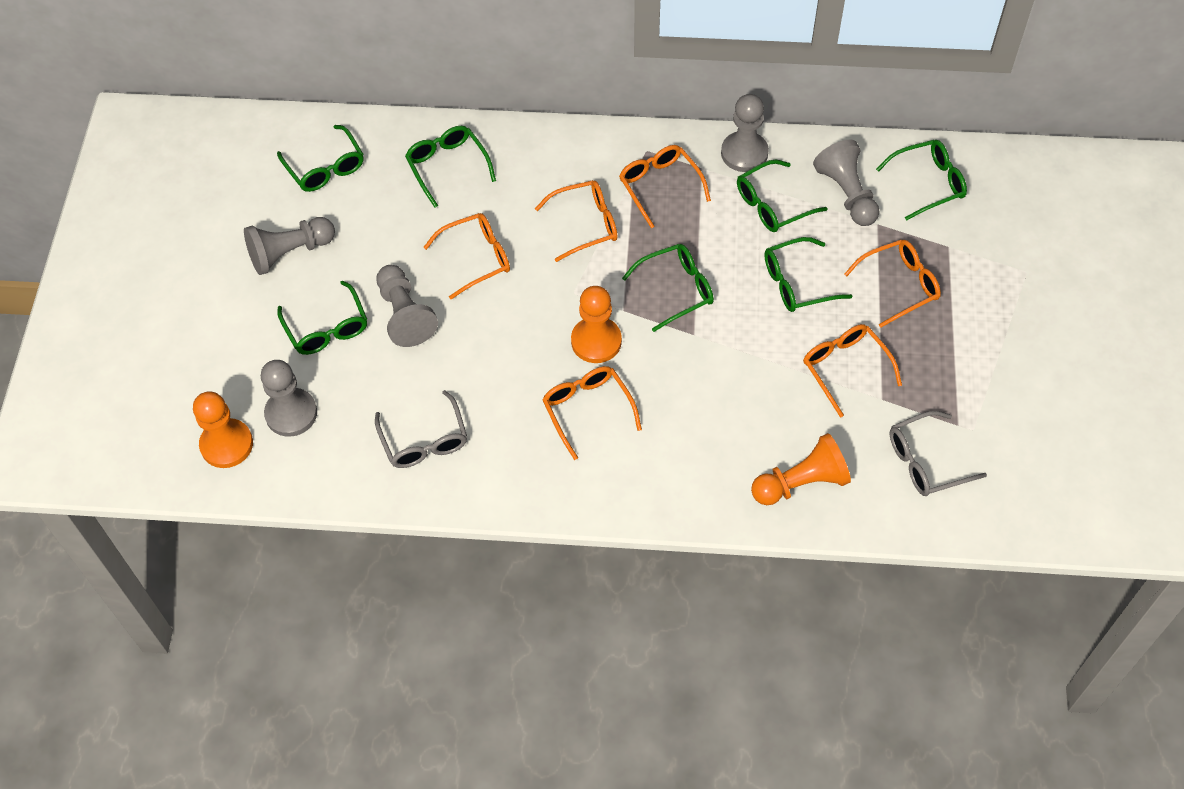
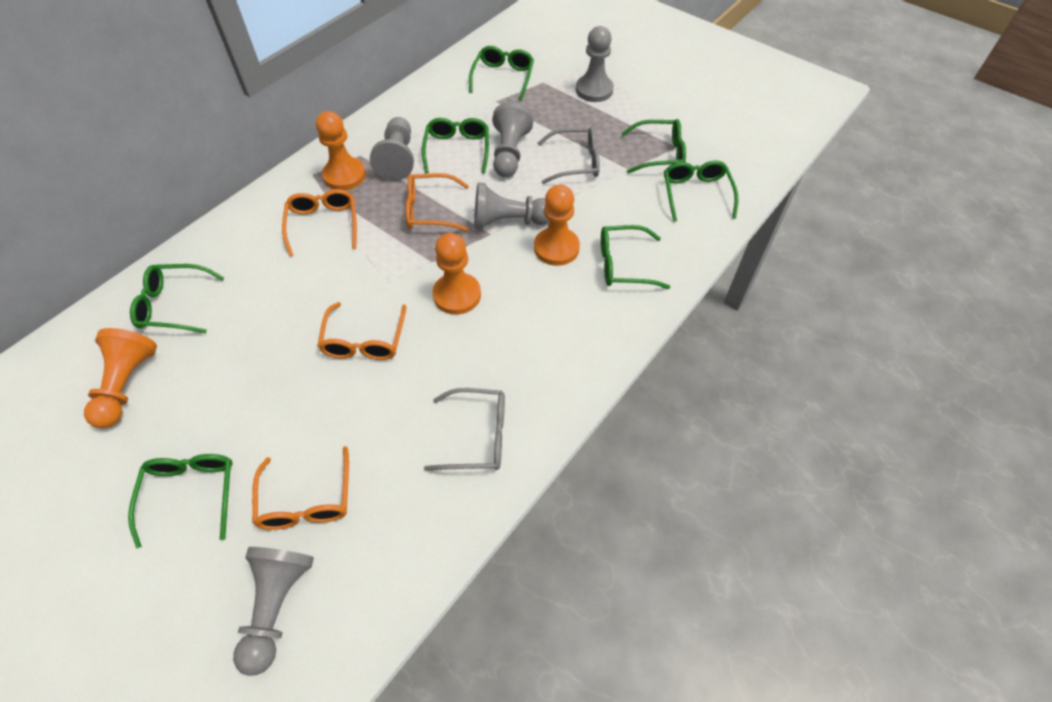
orange glasses: 6 -> 4
orange pawn: 3 -> 4

